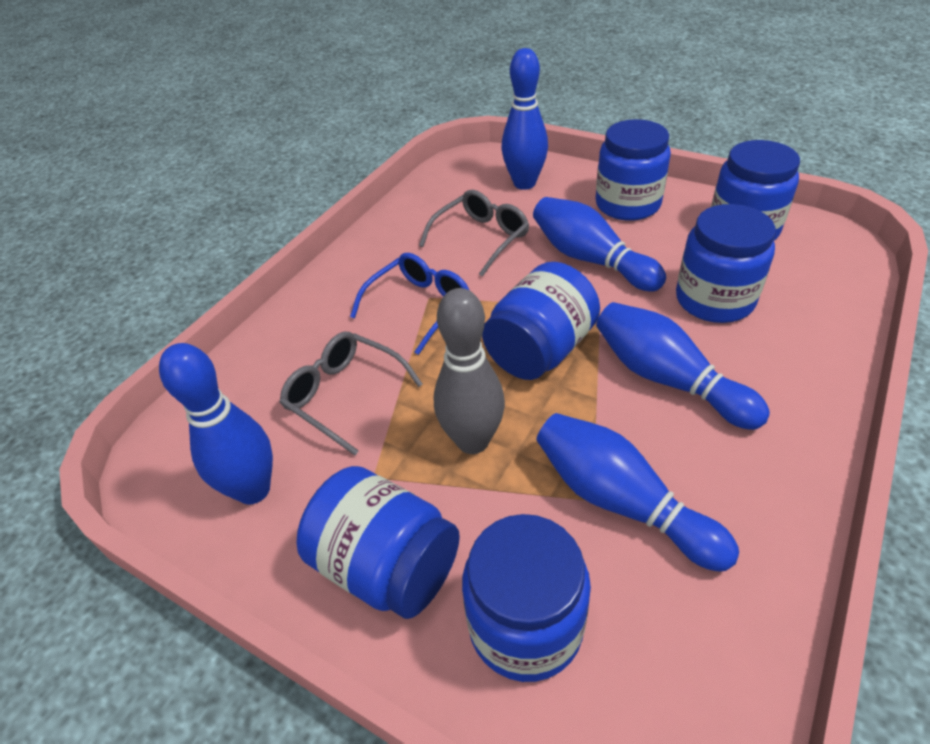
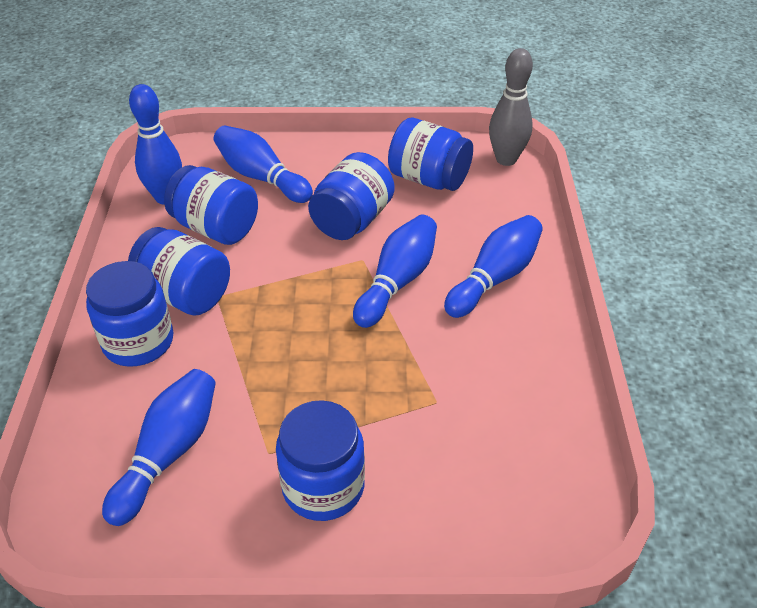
blue glasses: 1 -> 0
grey glasses: 2 -> 0

